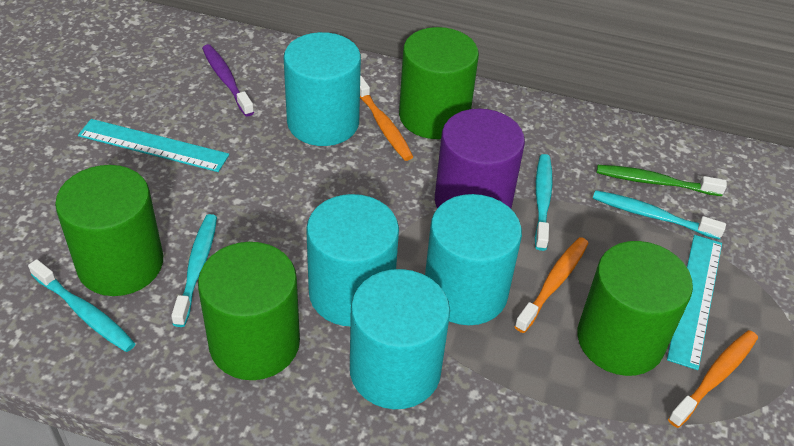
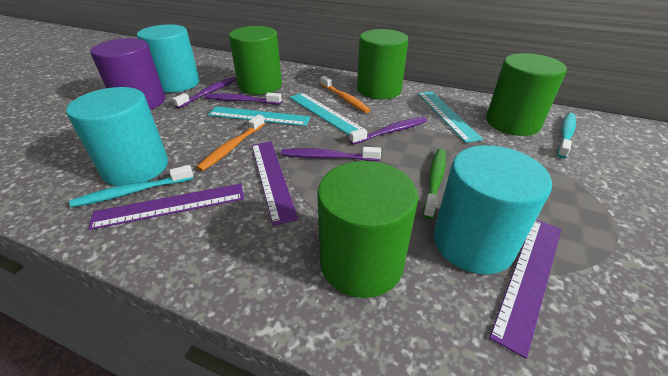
orange toothbrush: 3 -> 2
purple ruler: 0 -> 3
purple toothbrush: 1 -> 4
turquoise cylinder: 4 -> 3
turquoise ruler: 2 -> 3
turquoise toothbrush: 4 -> 2

